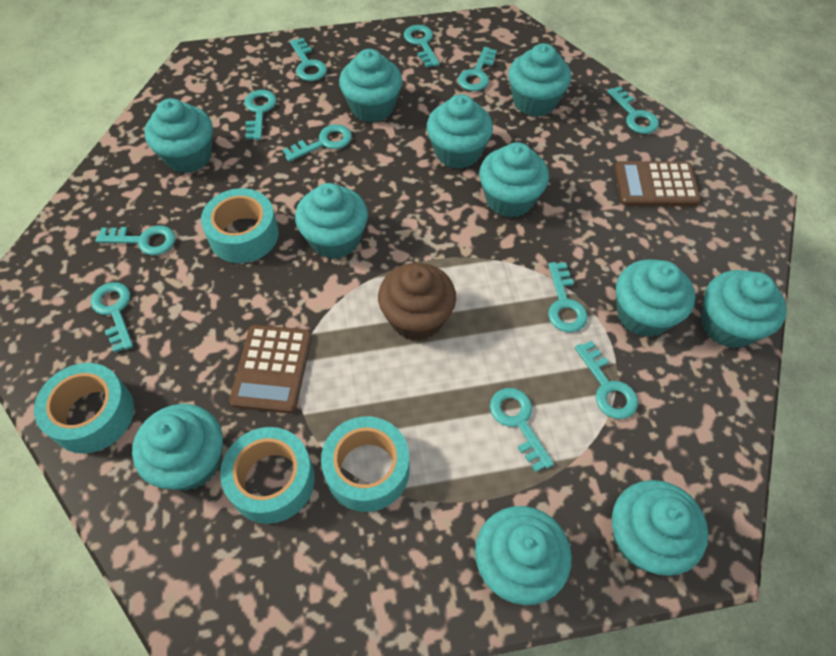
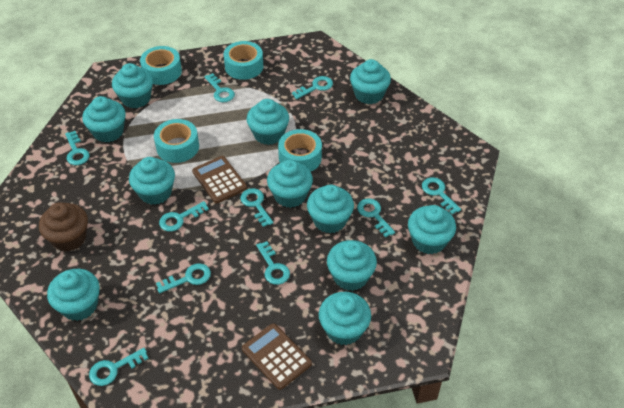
turquoise key: 11 -> 10

